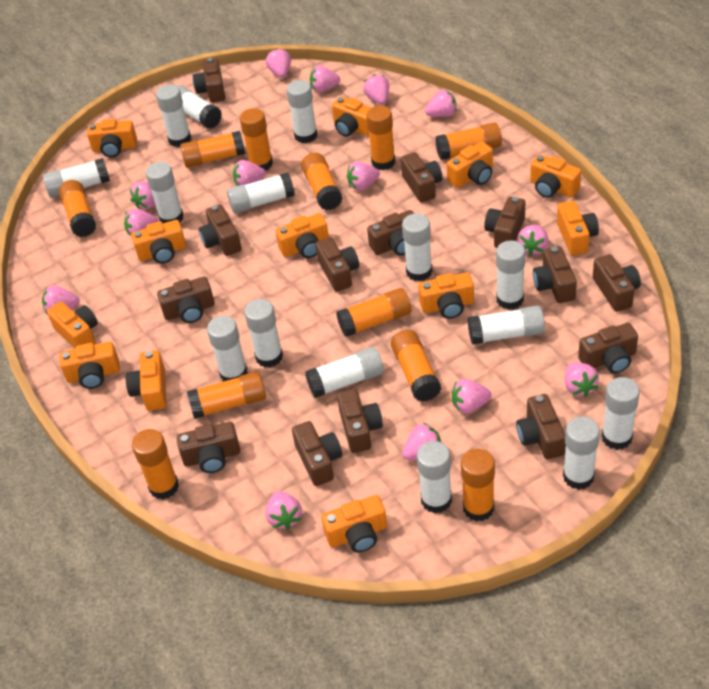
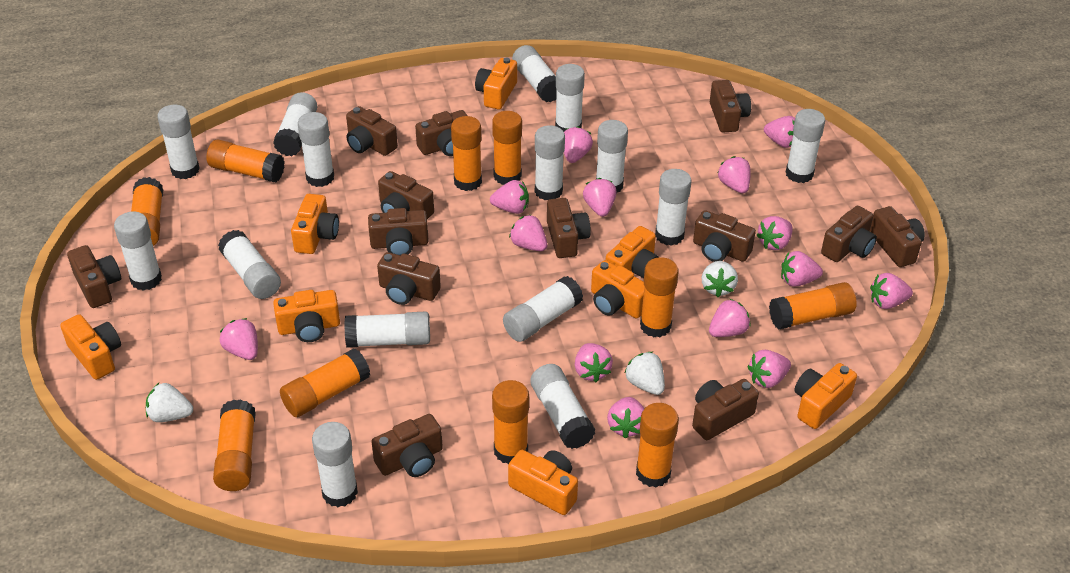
brown camera: 14 -> 13
orange camera: 12 -> 8
orange glue stick: 11 -> 10
white strawberry: 0 -> 3

